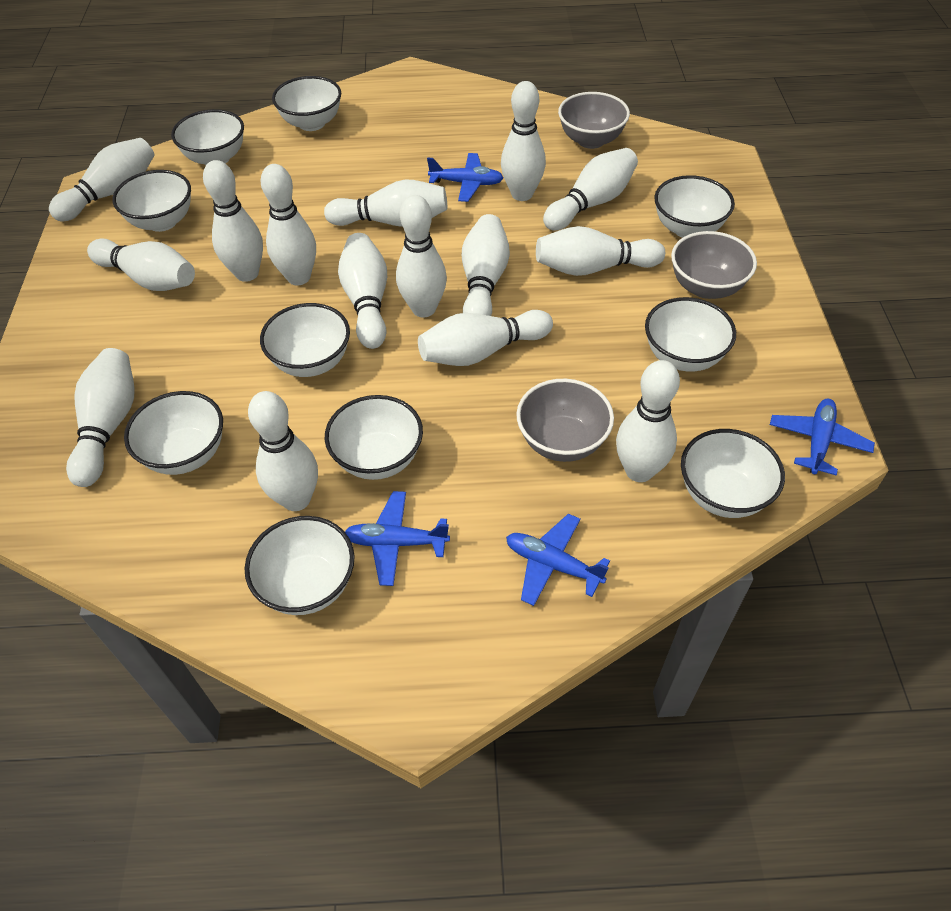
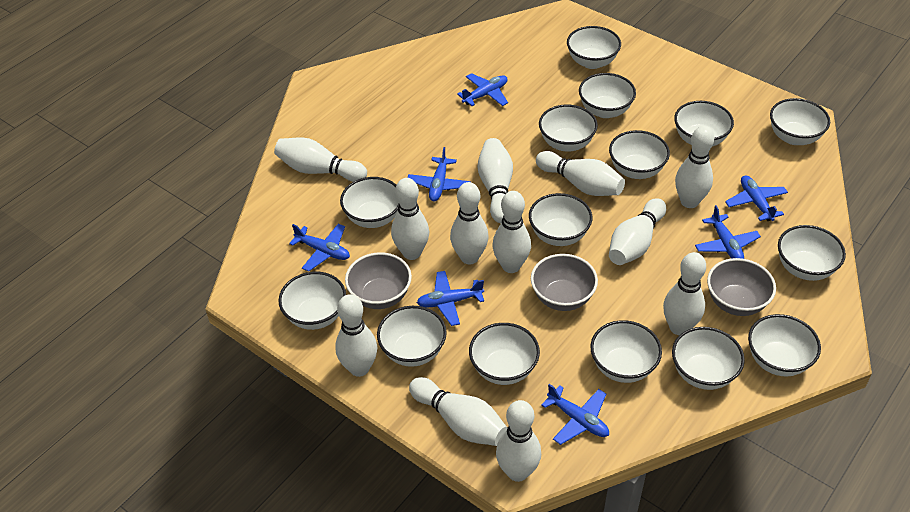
blue plane: 4 -> 7
white bowl: 10 -> 15
white bowling pin: 15 -> 12

